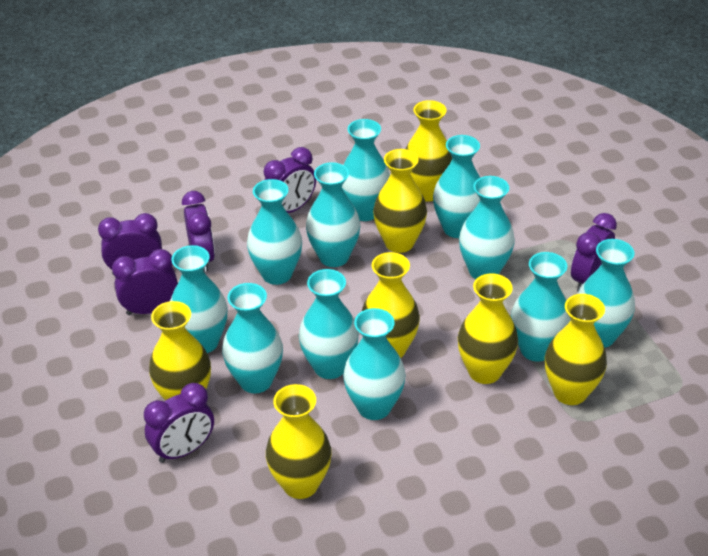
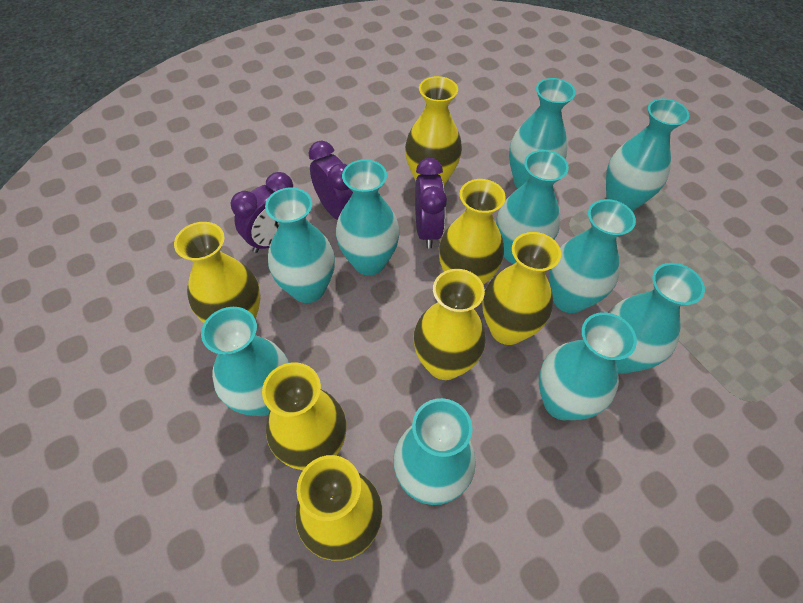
purple clock: 6 -> 3
turquoise vase: 11 -> 10

